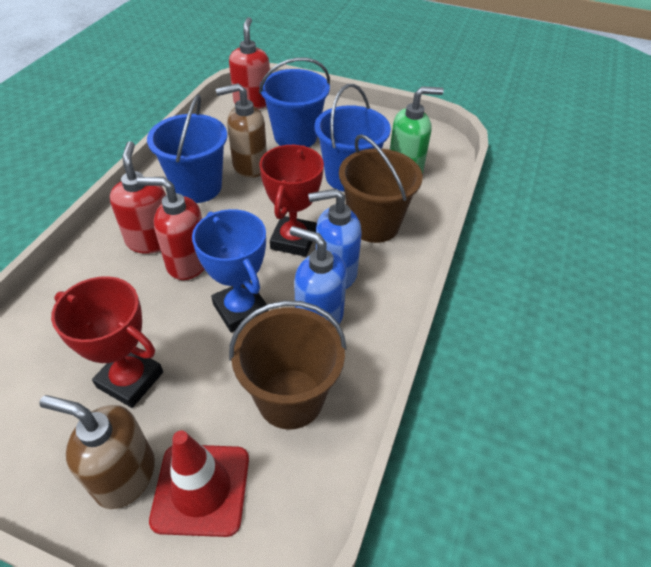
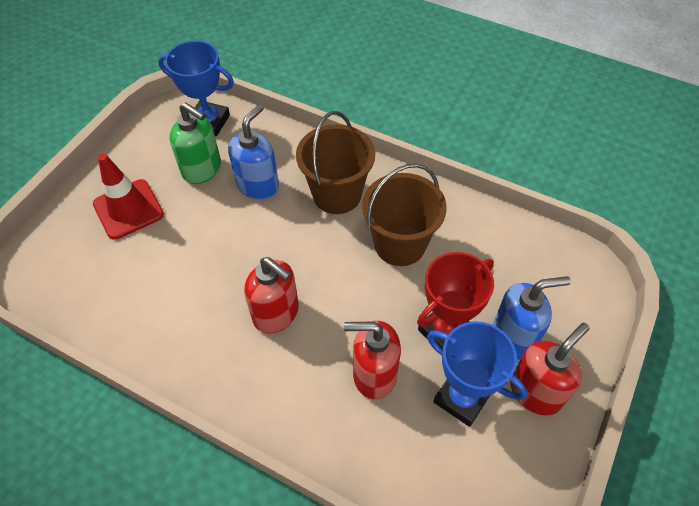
blue bucket: 3 -> 0
blue trophy: 1 -> 2
brown soap dispenser: 2 -> 0
red trophy: 2 -> 1

